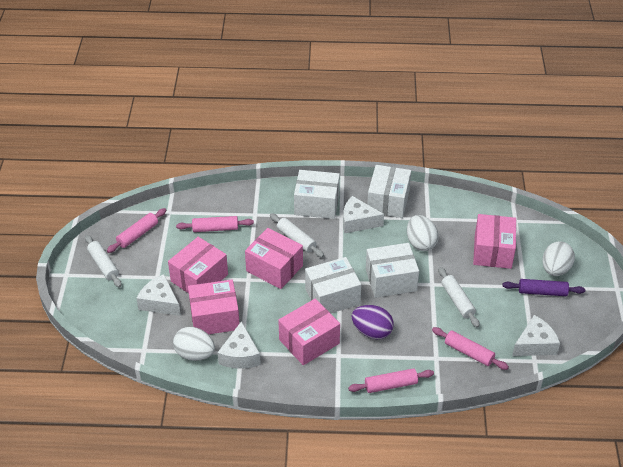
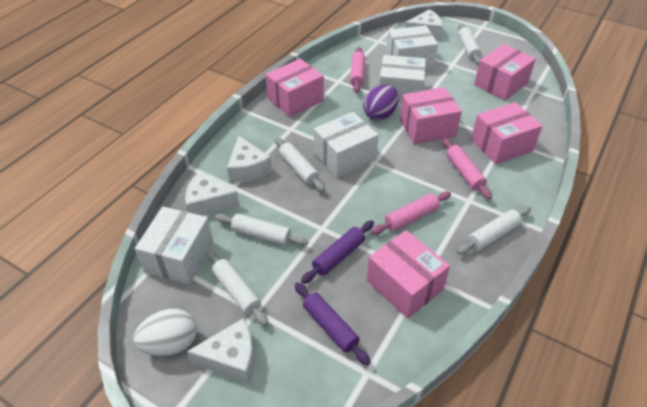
pink rolling pin: 4 -> 3
purple rolling pin: 1 -> 2
white egg: 3 -> 1
white rolling pin: 3 -> 5

